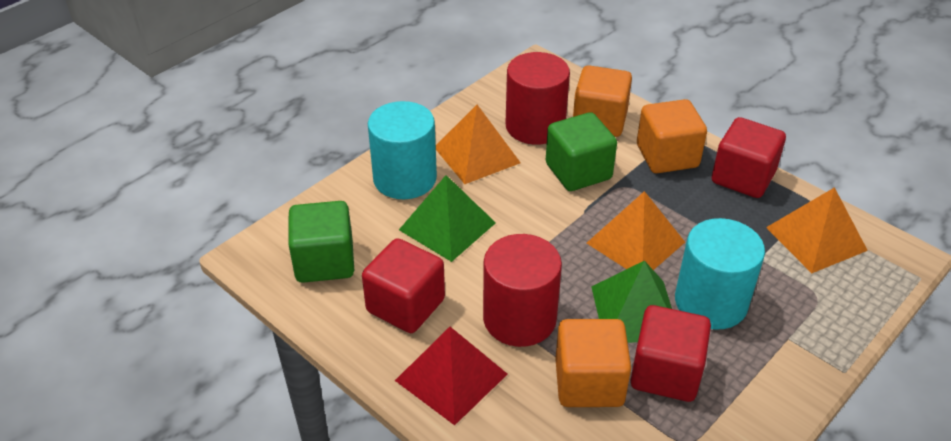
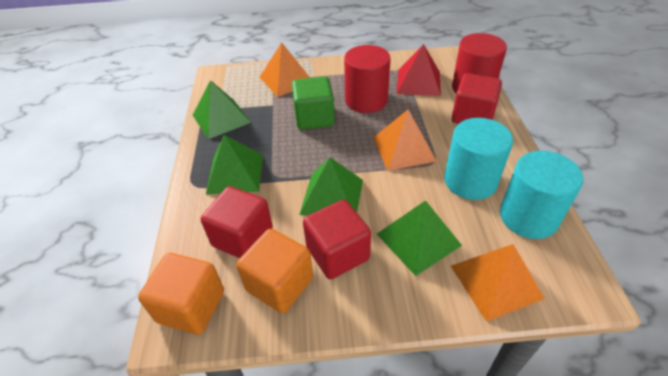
green cube: 2 -> 1
green pyramid: 2 -> 4
orange cube: 3 -> 2

